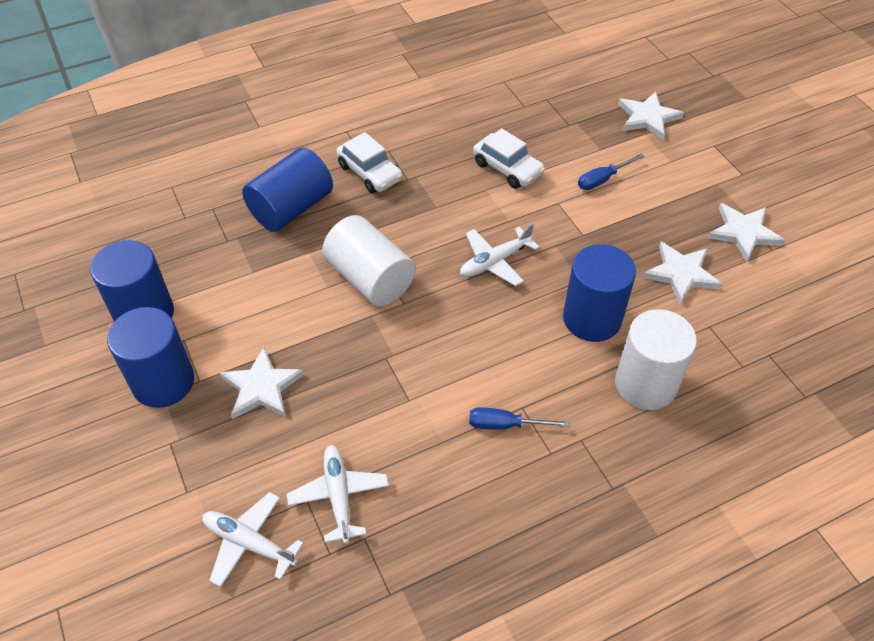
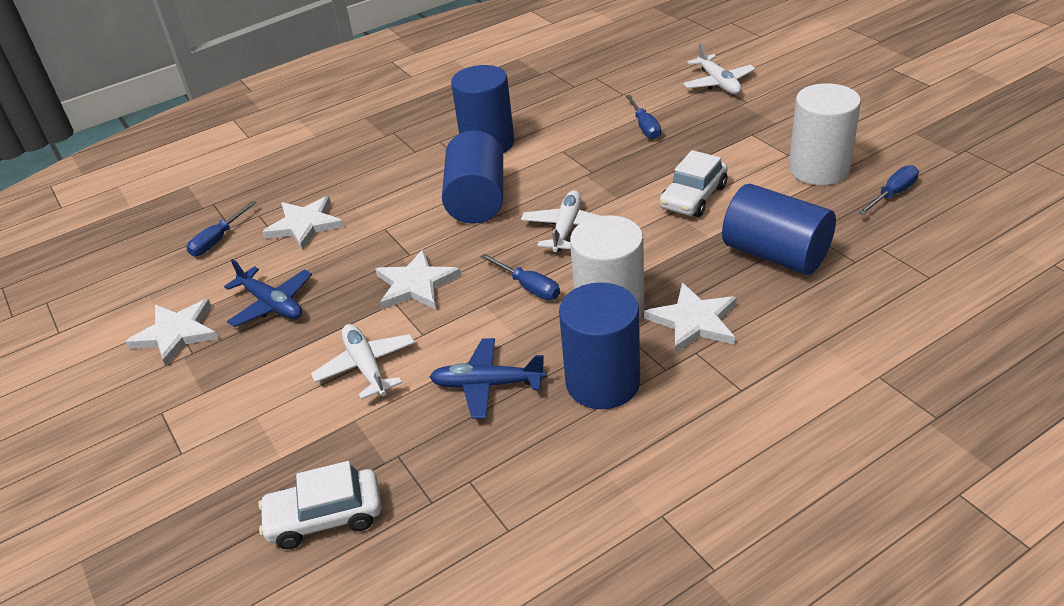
blue plane: 0 -> 2
blue screwdriver: 2 -> 4

